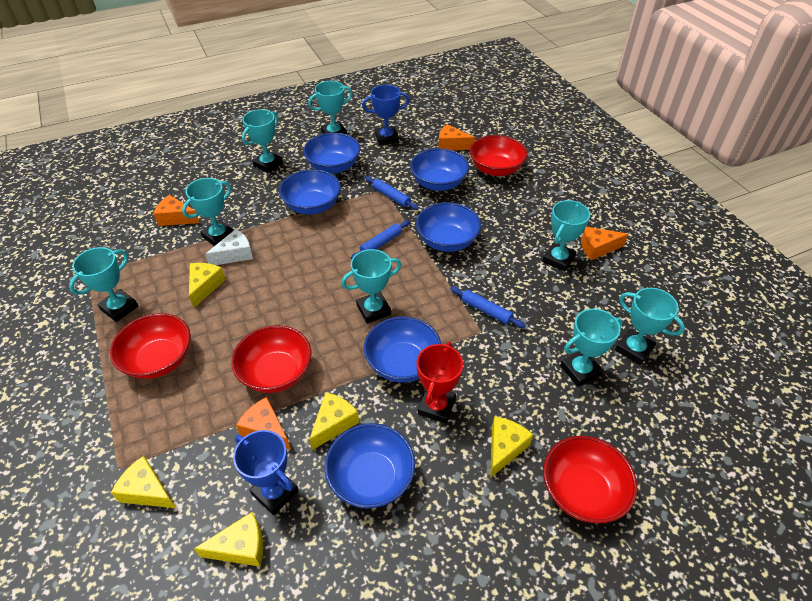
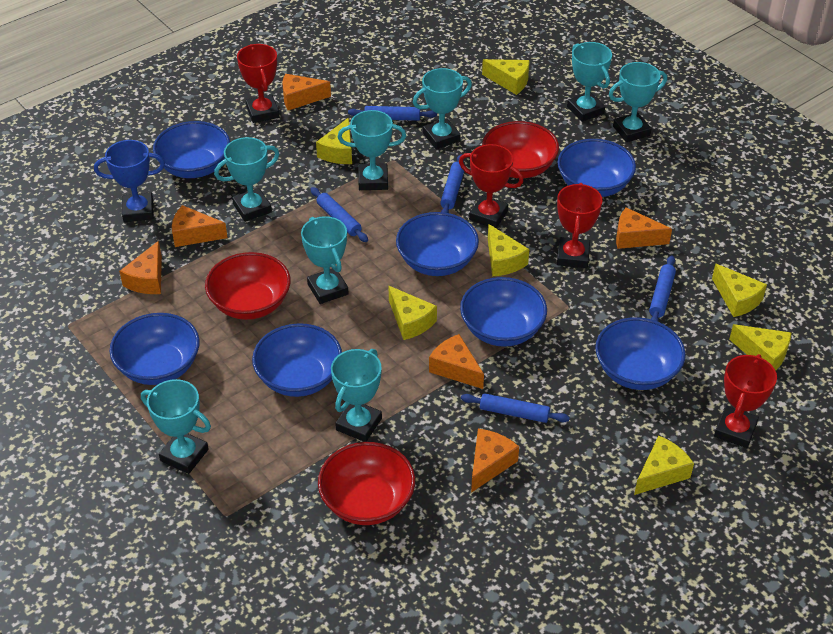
blue bowl: 6 -> 7
blue rolling pin: 3 -> 5
blue trophy: 2 -> 1
orange cheese: 4 -> 6
red bowl: 4 -> 3
red trophy: 1 -> 4
white cheese: 1 -> 0
yellow cheese: 5 -> 7

